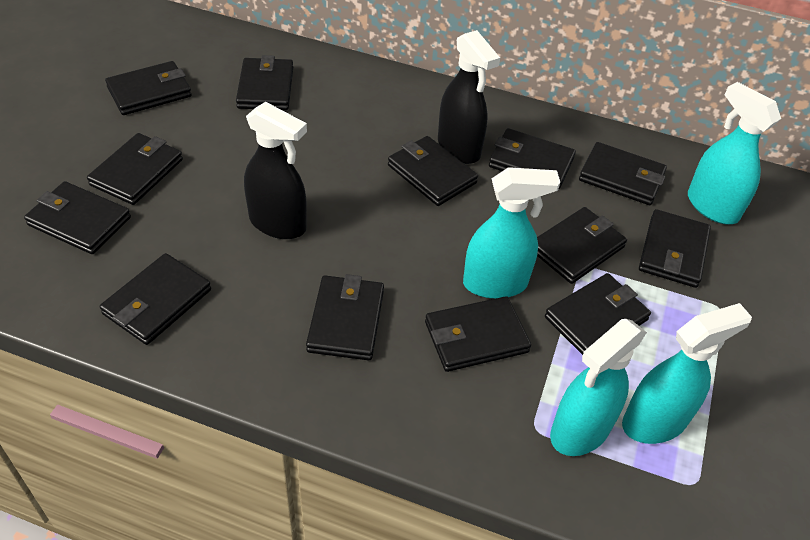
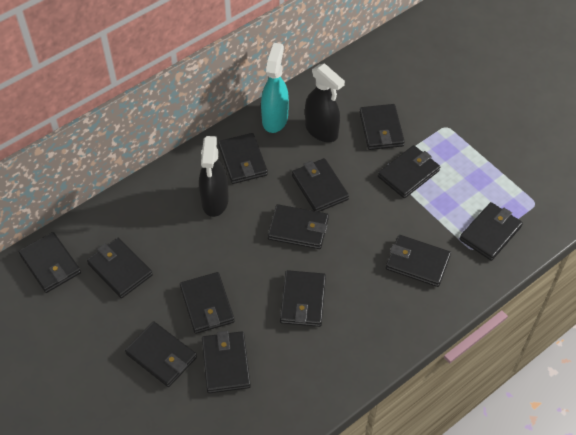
turquoise spray bottle: 4 -> 1

